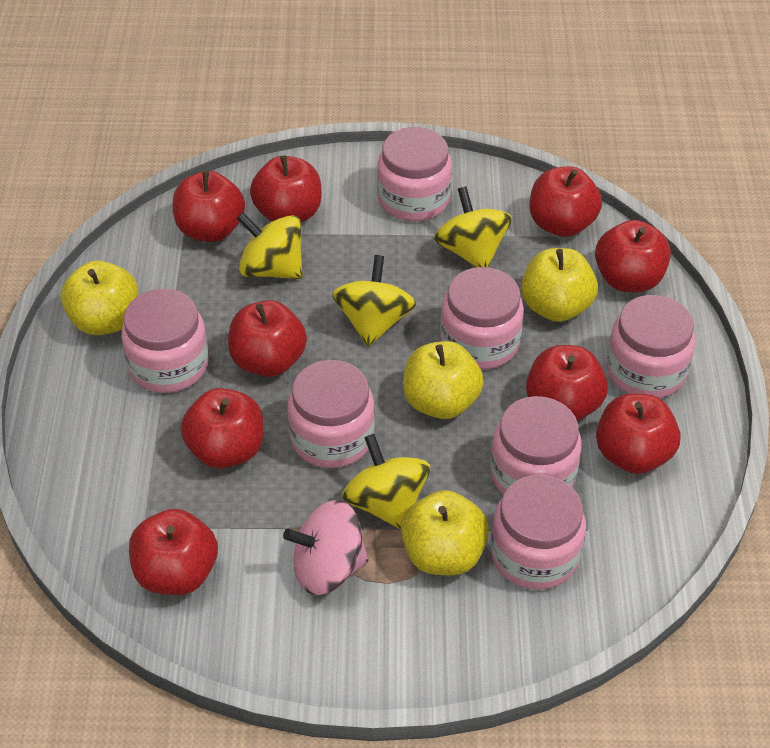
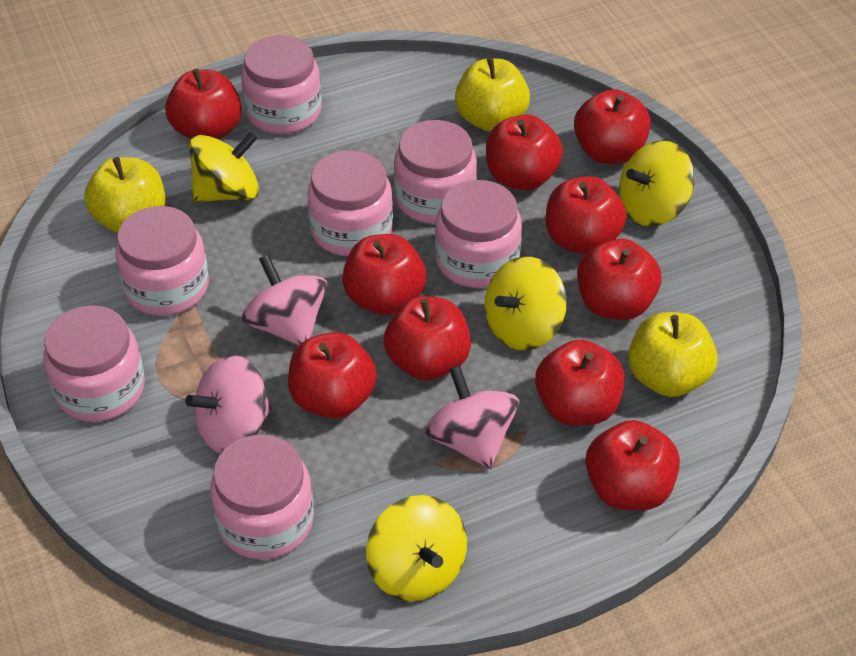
pink spinning top: 1 -> 3
red apple: 9 -> 10
yellow apple: 4 -> 3

